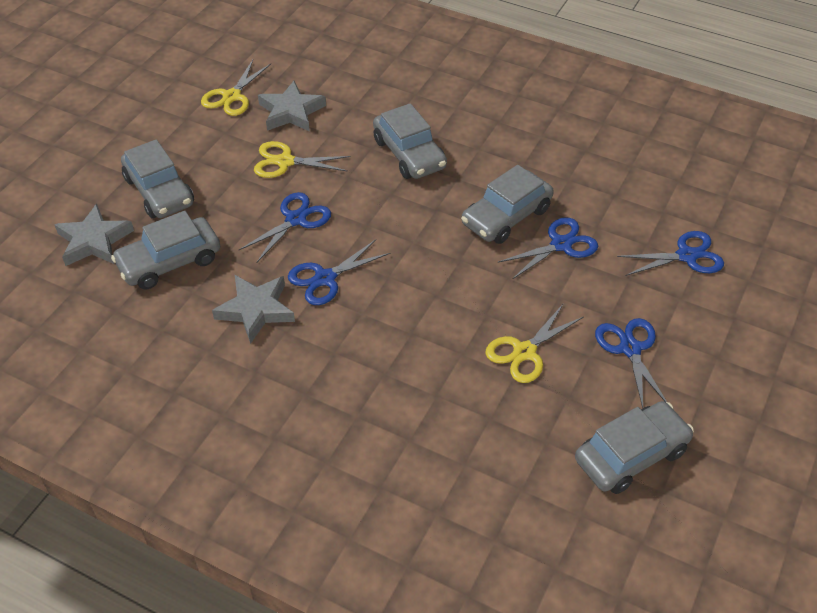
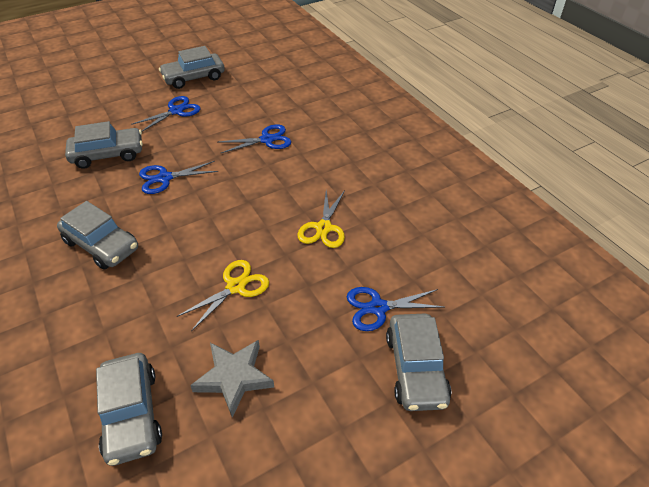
blue scissors: 5 -> 4
grey star: 3 -> 1
yellow scissors: 3 -> 2

